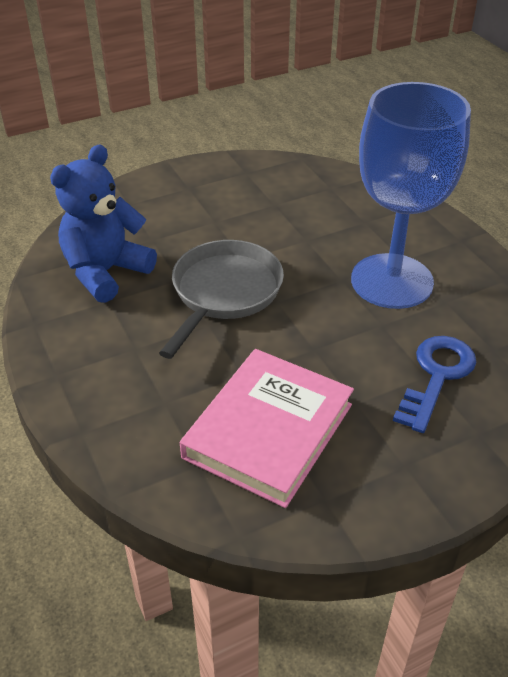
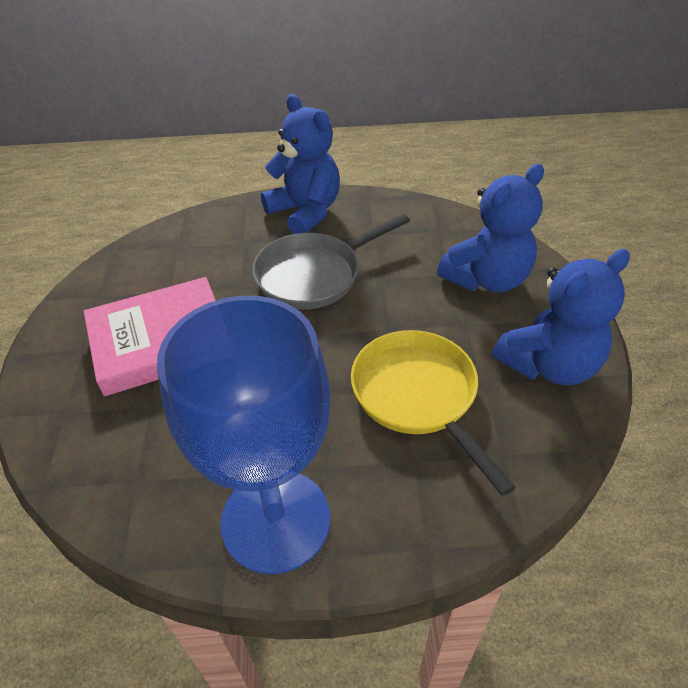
blue key: 1 -> 0
blue teddy bear: 1 -> 3
yellow pan: 0 -> 1

